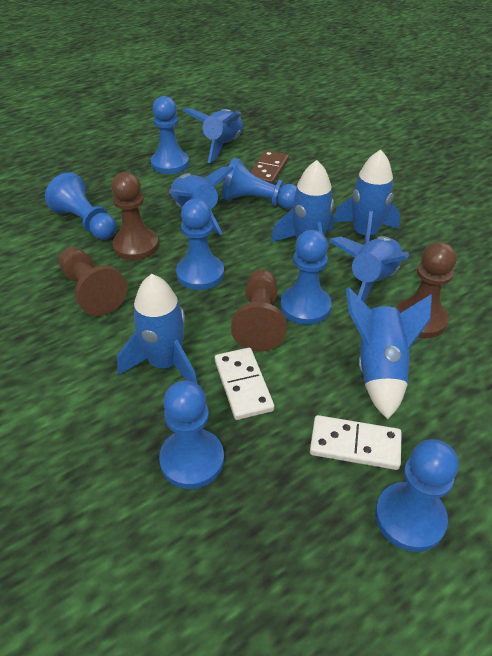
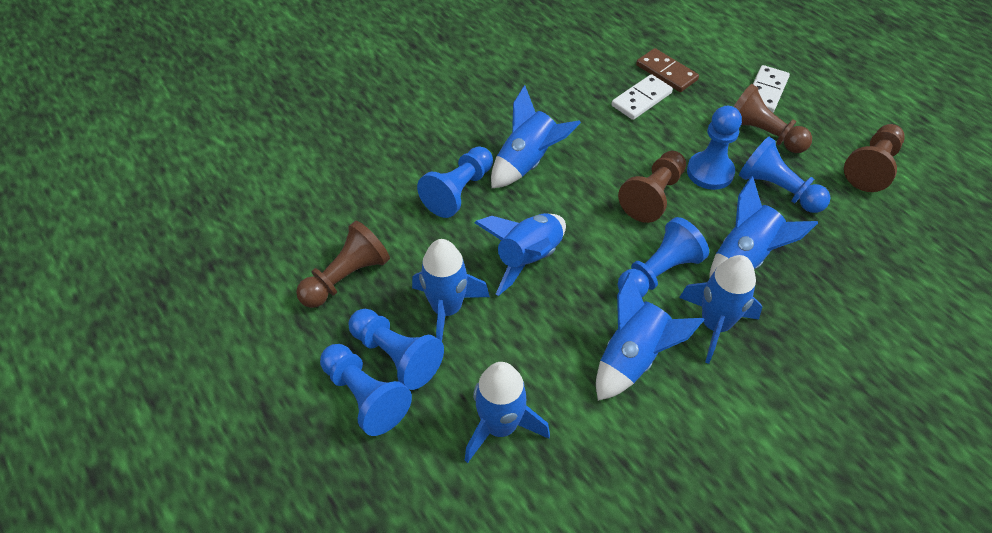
blue pawn: 7 -> 6

